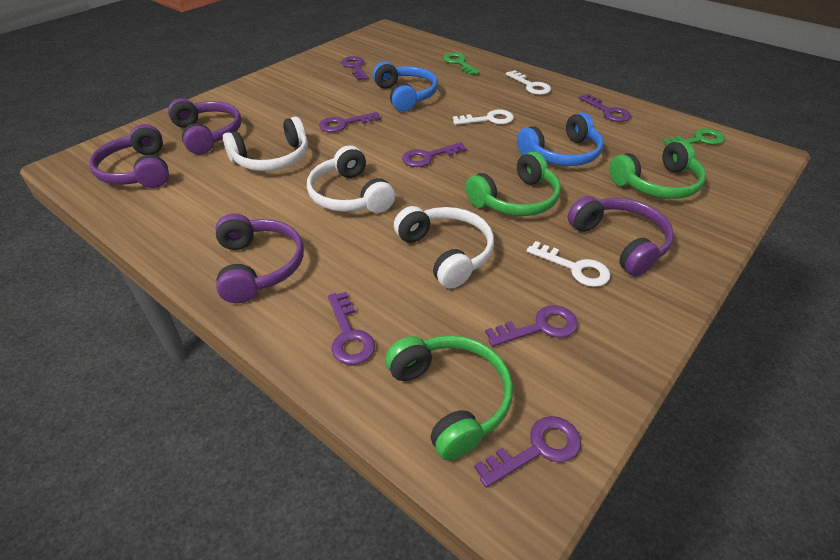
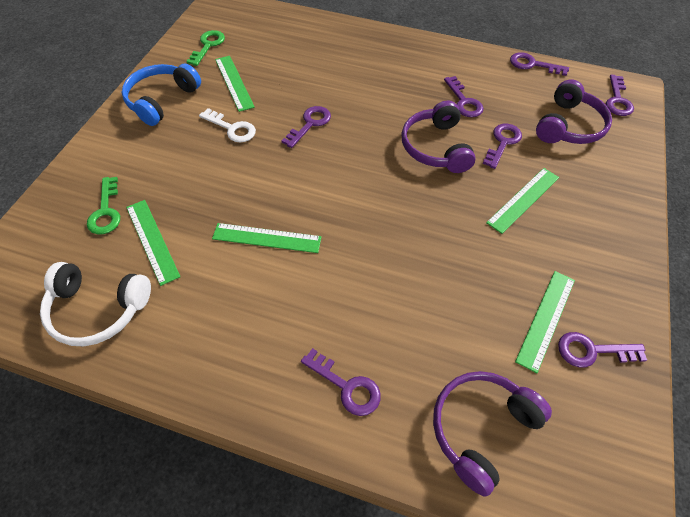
blue headphones: 2 -> 1
green headphones: 3 -> 0
green ruler: 0 -> 5
purple headphones: 4 -> 3
white headphones: 3 -> 1
white key: 3 -> 1

